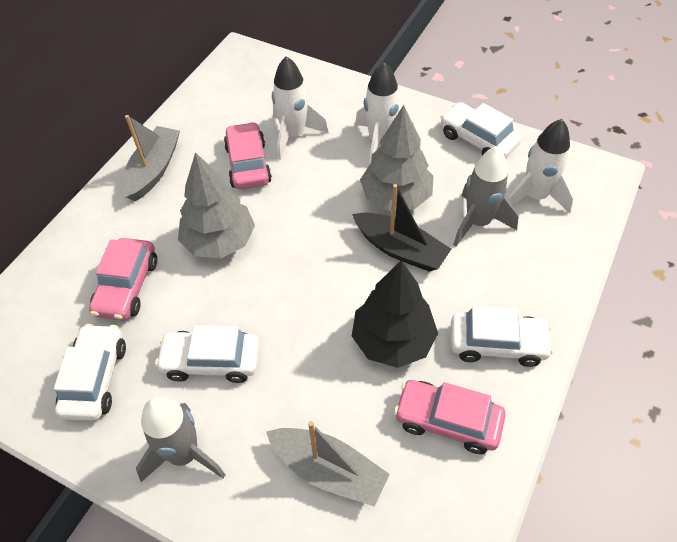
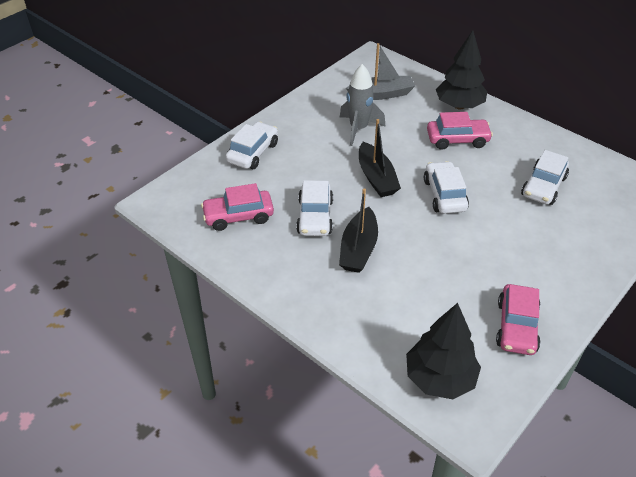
black boat: 1 -> 2
black tree: 1 -> 2
grey boat: 2 -> 1
grey rocket: 2 -> 1
grey tree: 2 -> 0
white rocket: 3 -> 0

